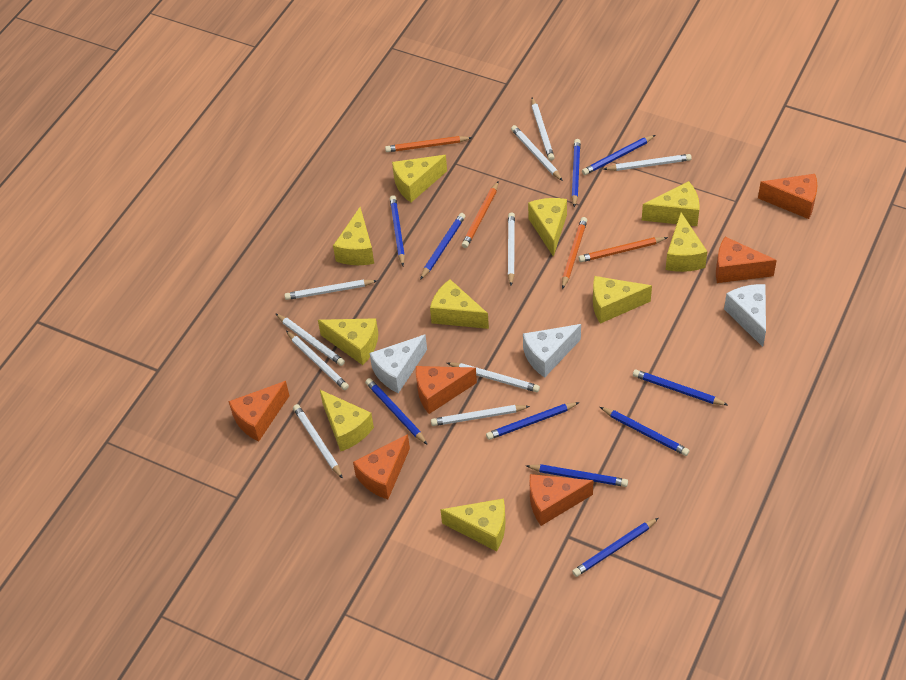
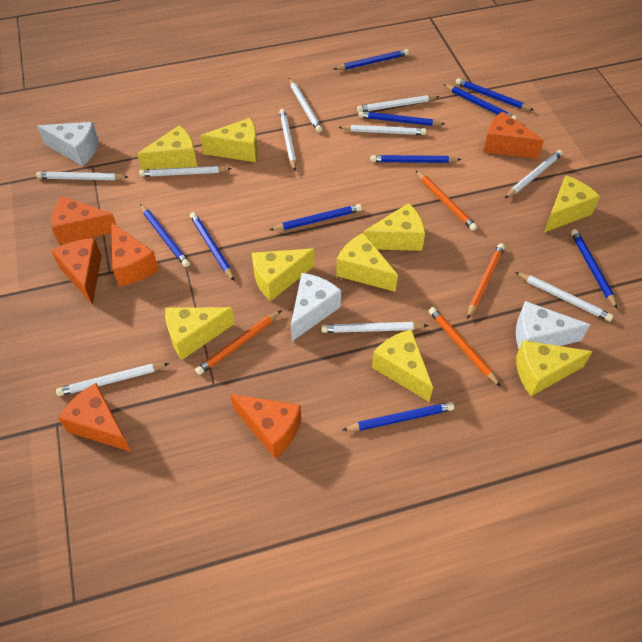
yellow cheese: 10 -> 9

